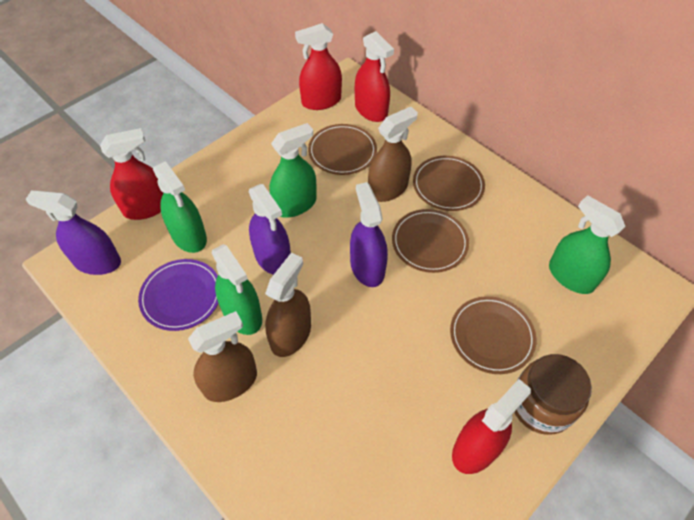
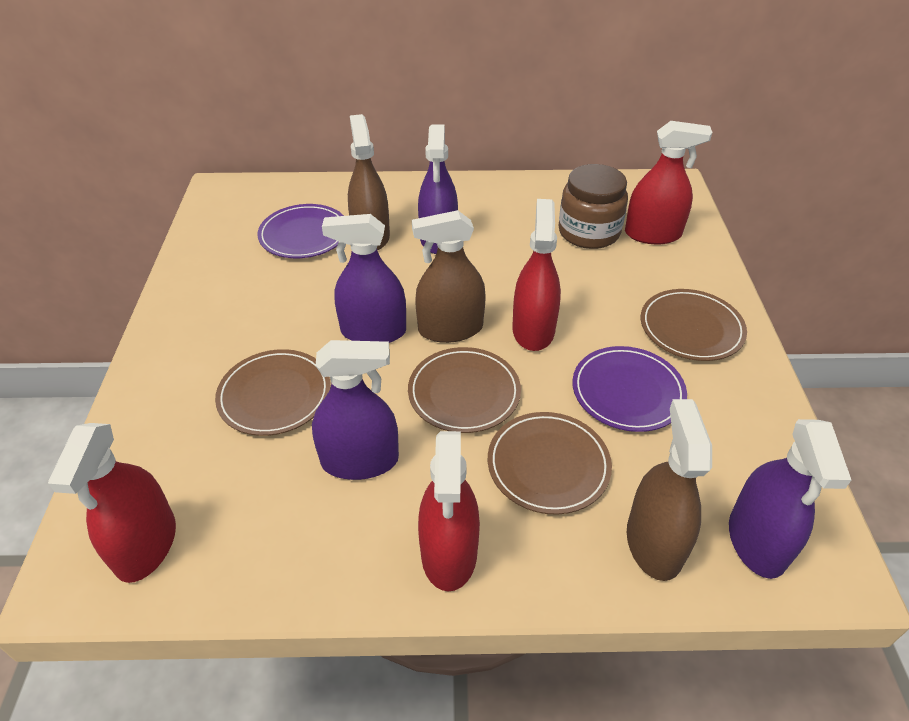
green spray bottle: 4 -> 0
purple plate: 1 -> 2
purple spray bottle: 3 -> 4

